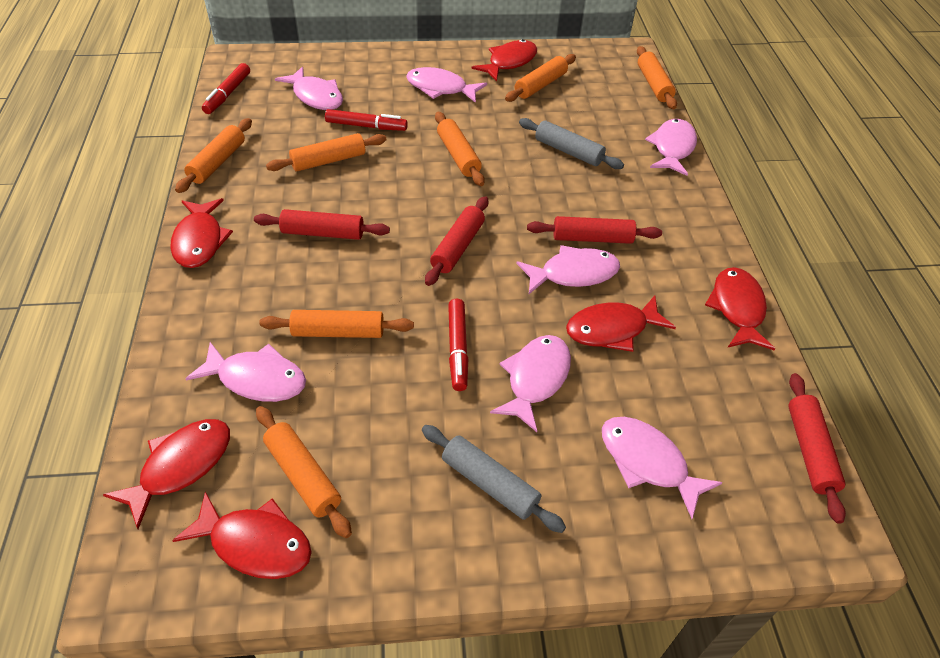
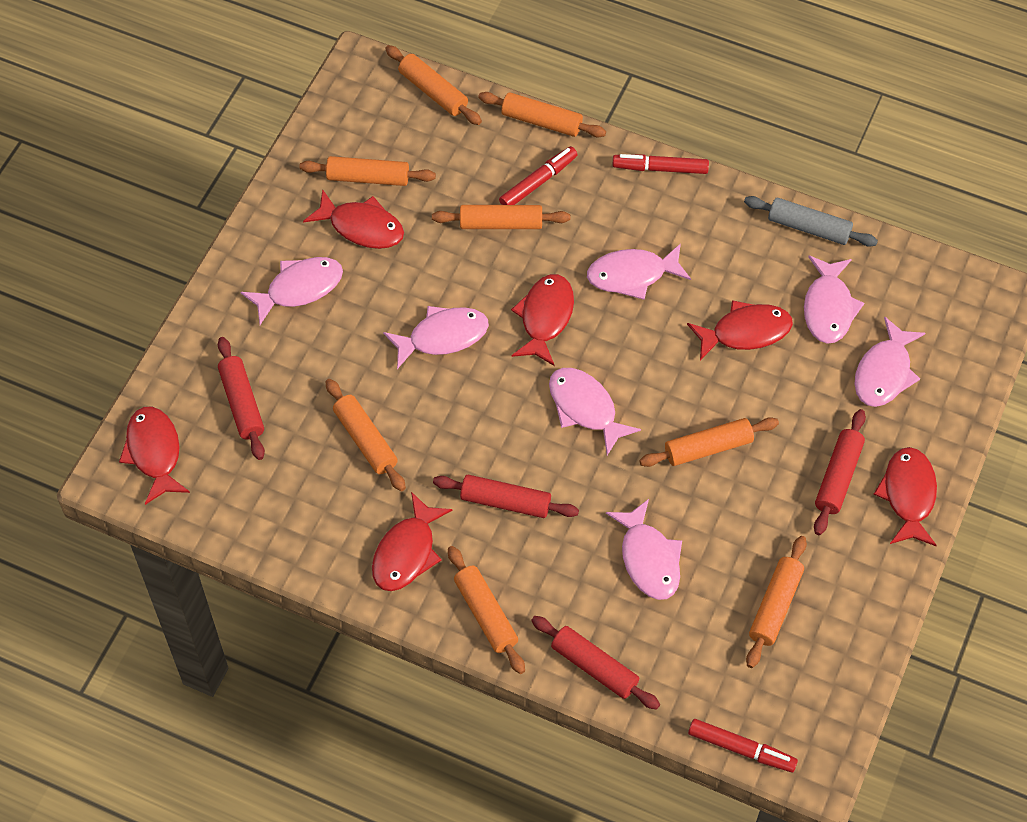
grey rolling pin: 2 -> 1
orange rolling pin: 7 -> 8

